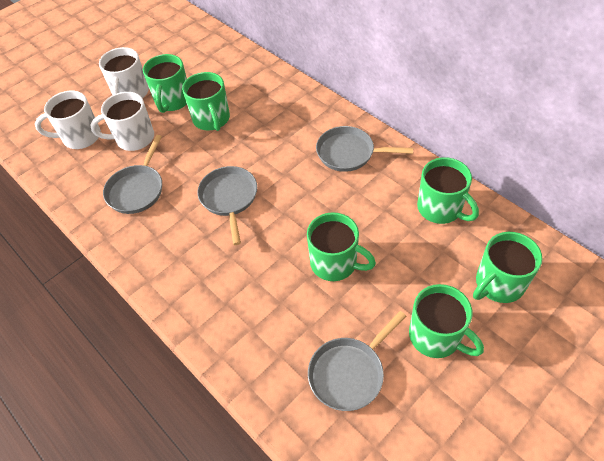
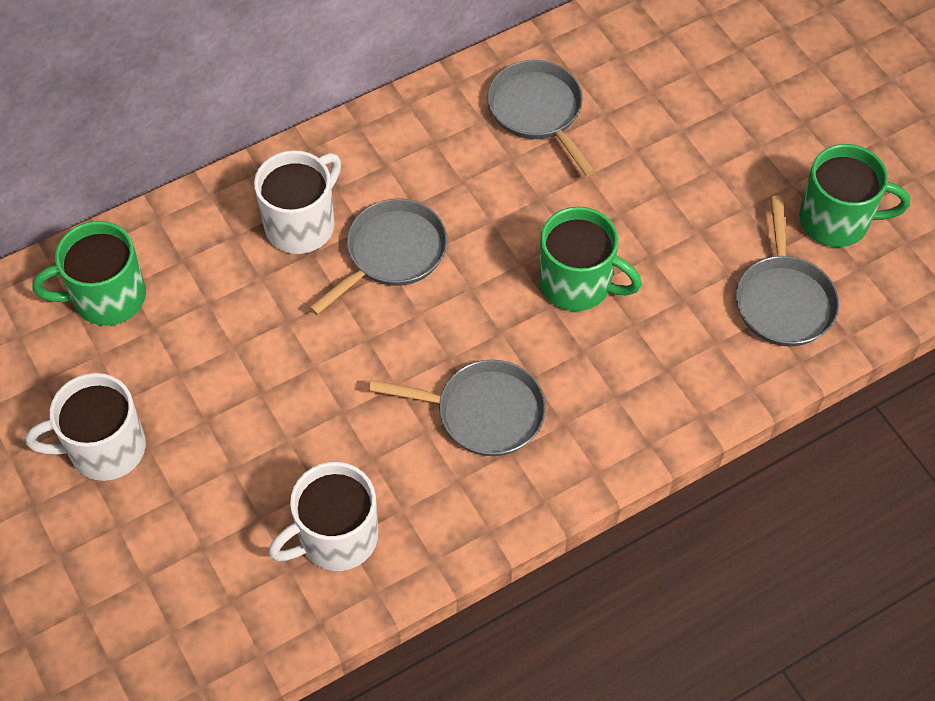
green mug: 6 -> 3

